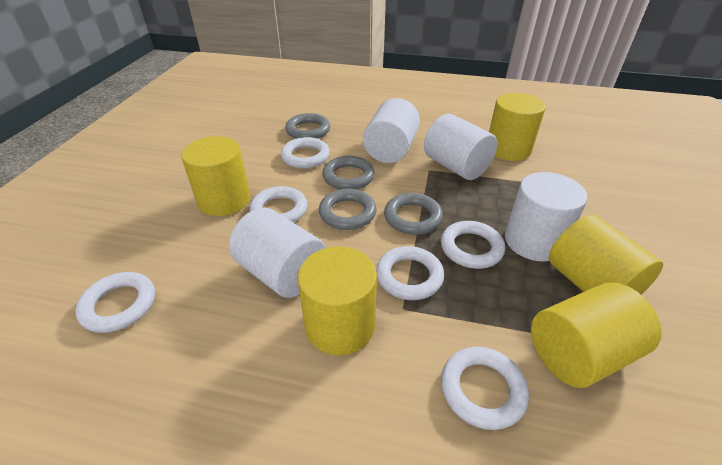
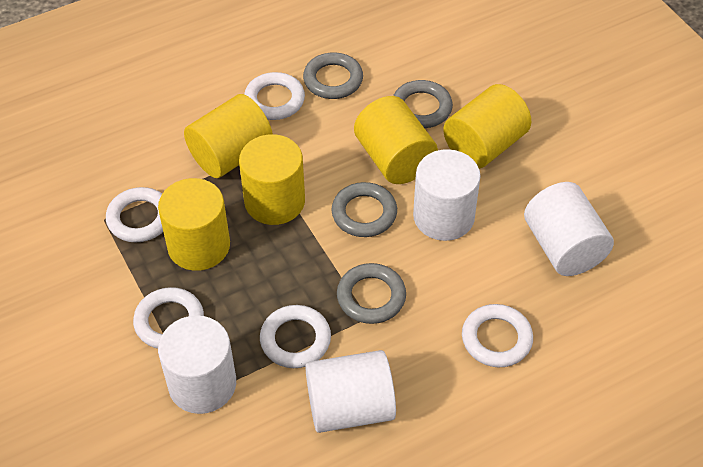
white ring: 6 -> 5

